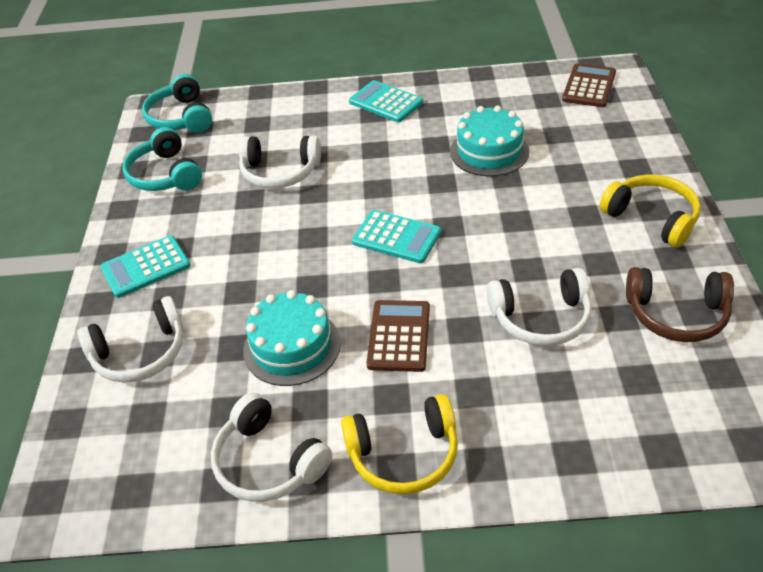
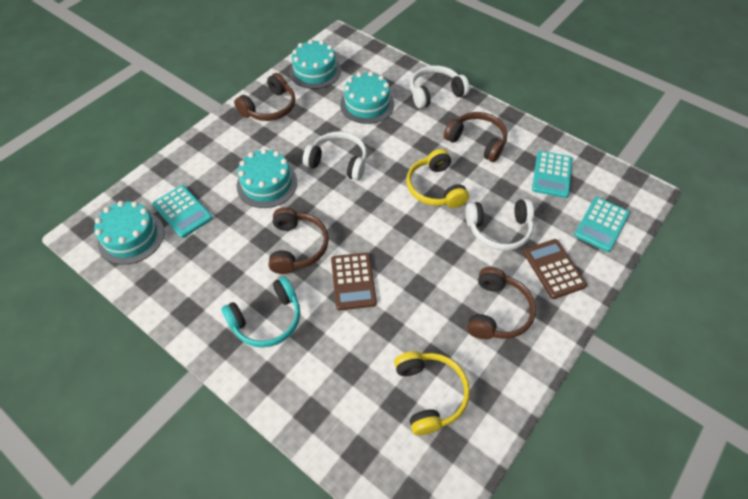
brown headphones: 1 -> 4
turquoise cake: 2 -> 4
turquoise headphones: 2 -> 1
white headphones: 4 -> 3

